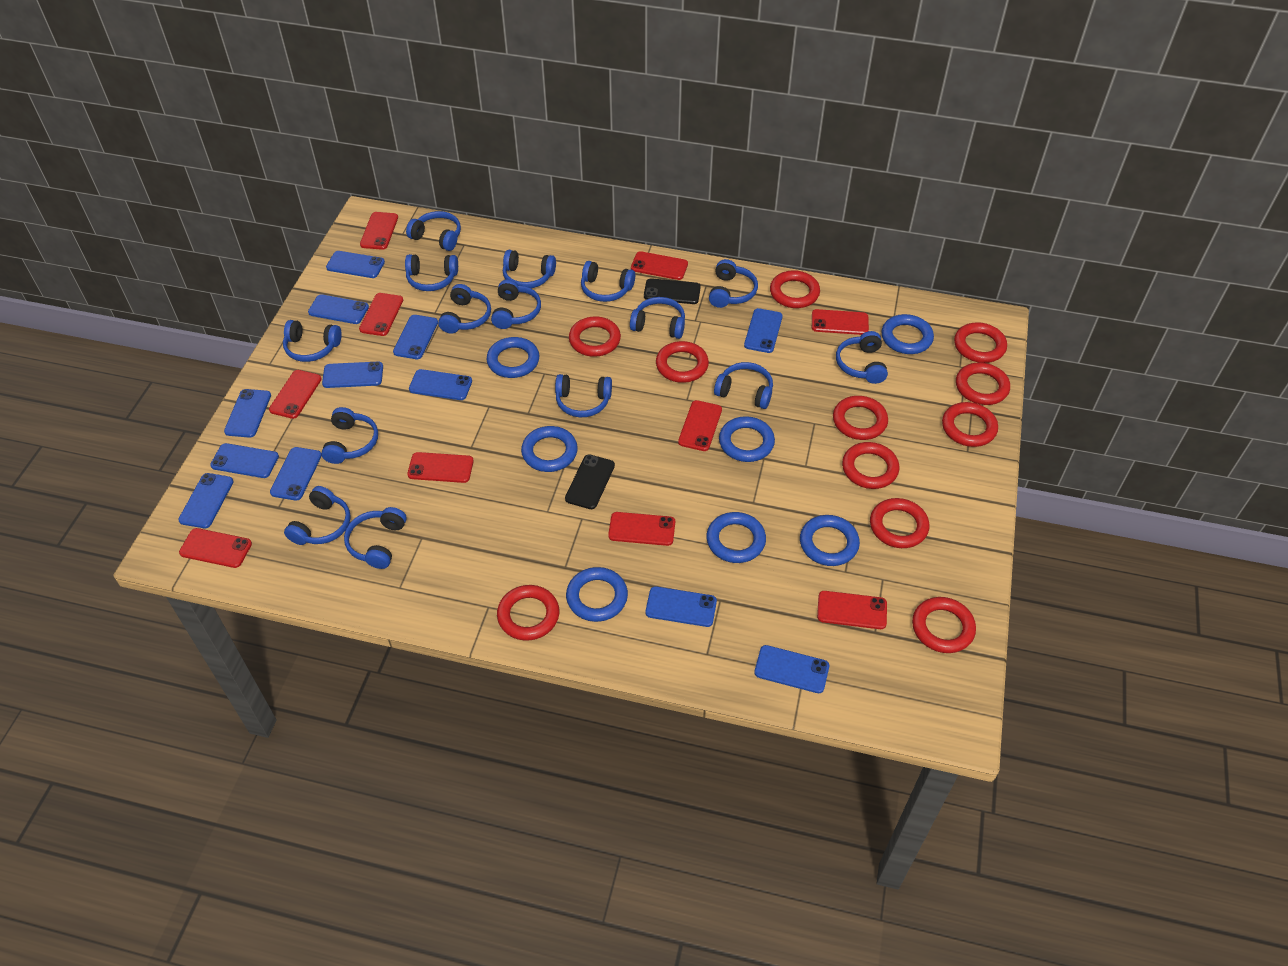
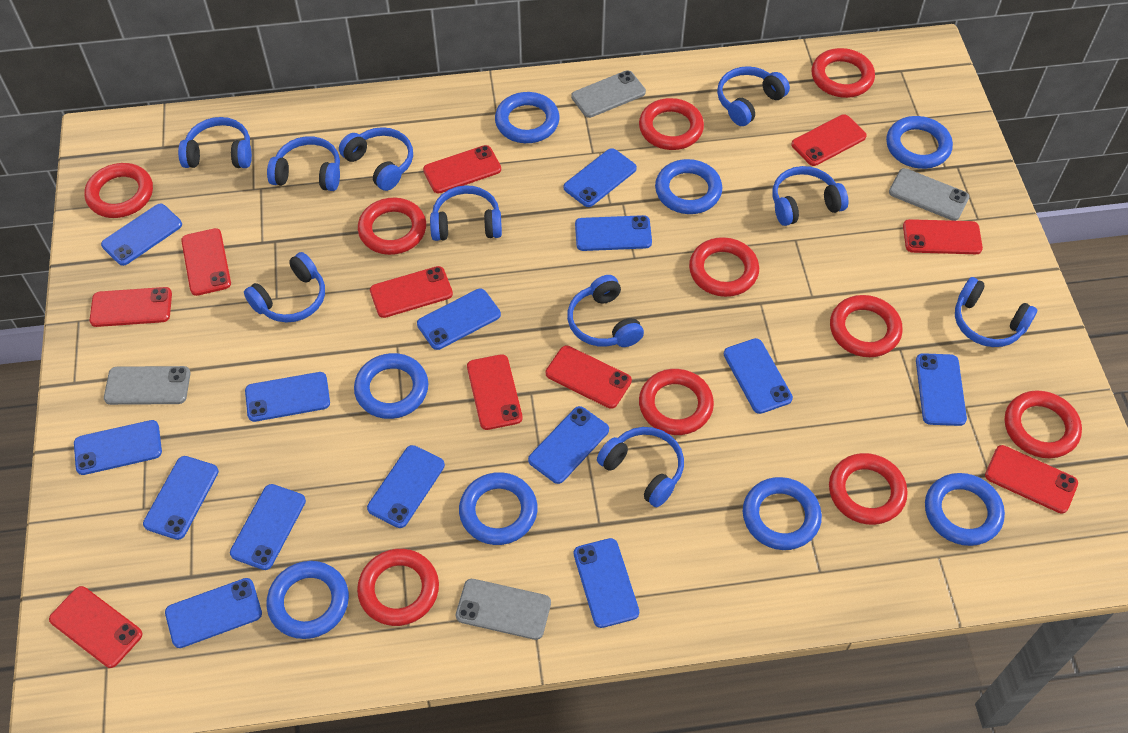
black phone: 2 -> 0
blue headphones: 15 -> 10
blue phone: 12 -> 14
blue ring: 7 -> 8
grey phone: 0 -> 4
red ring: 11 -> 10

